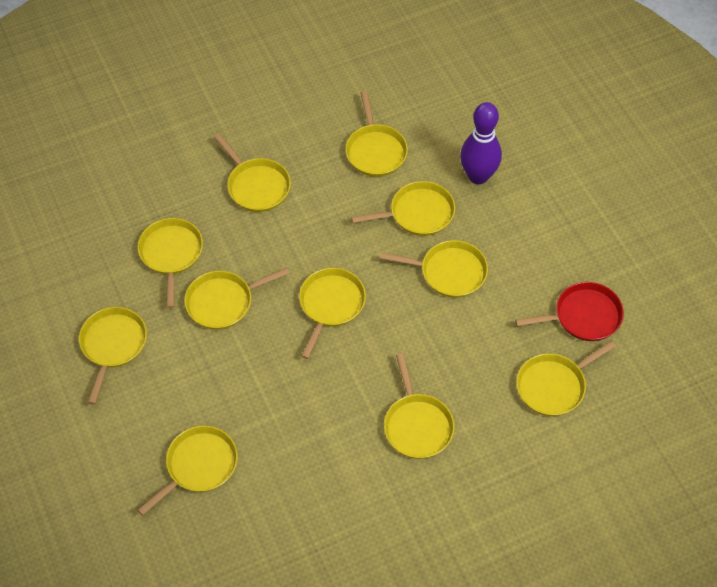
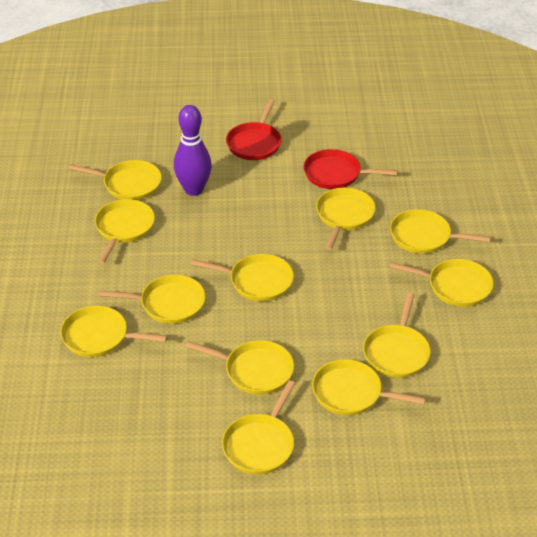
red pan: 1 -> 2
yellow pan: 11 -> 12

